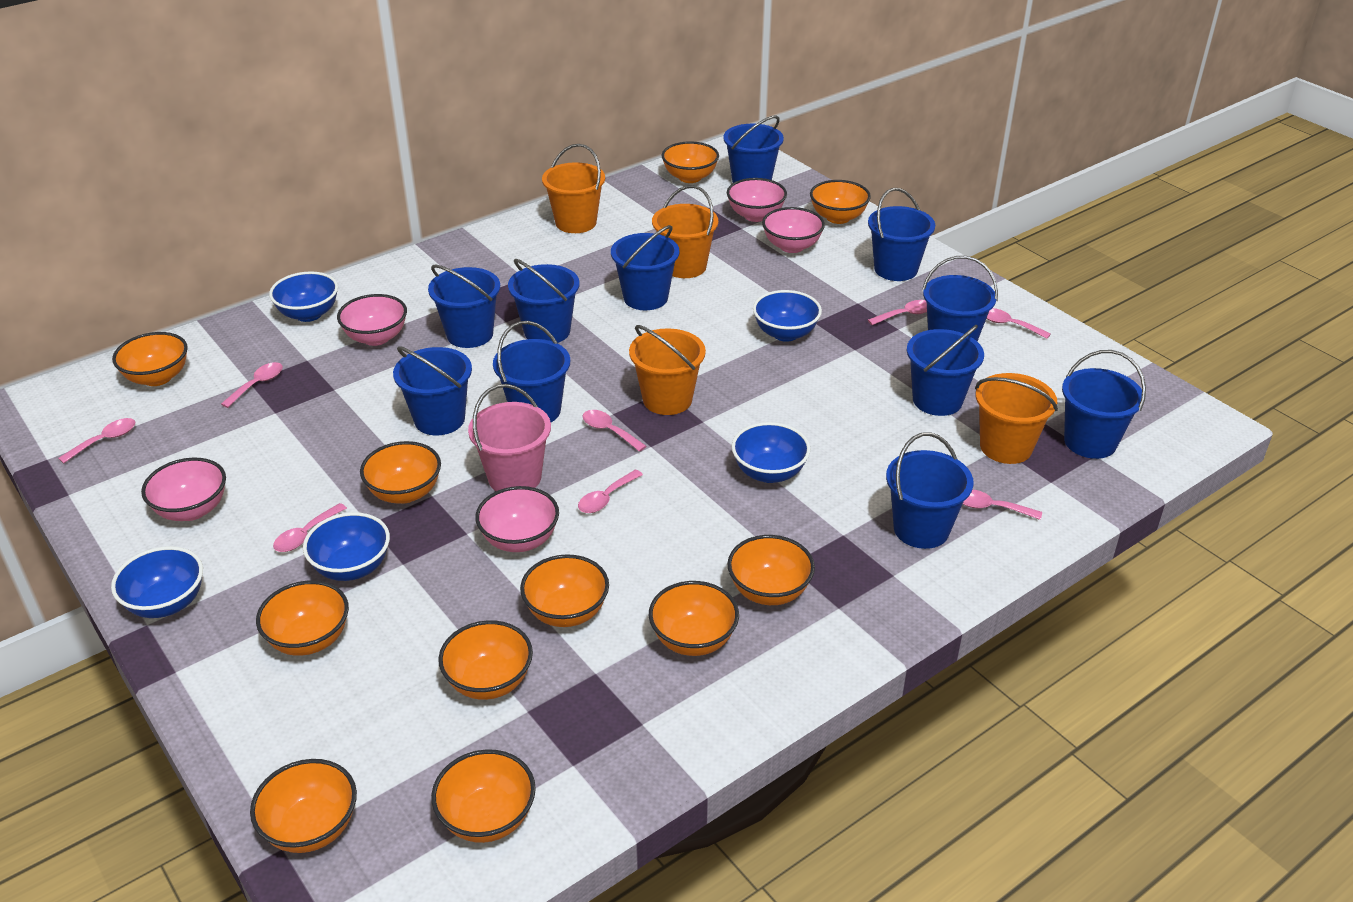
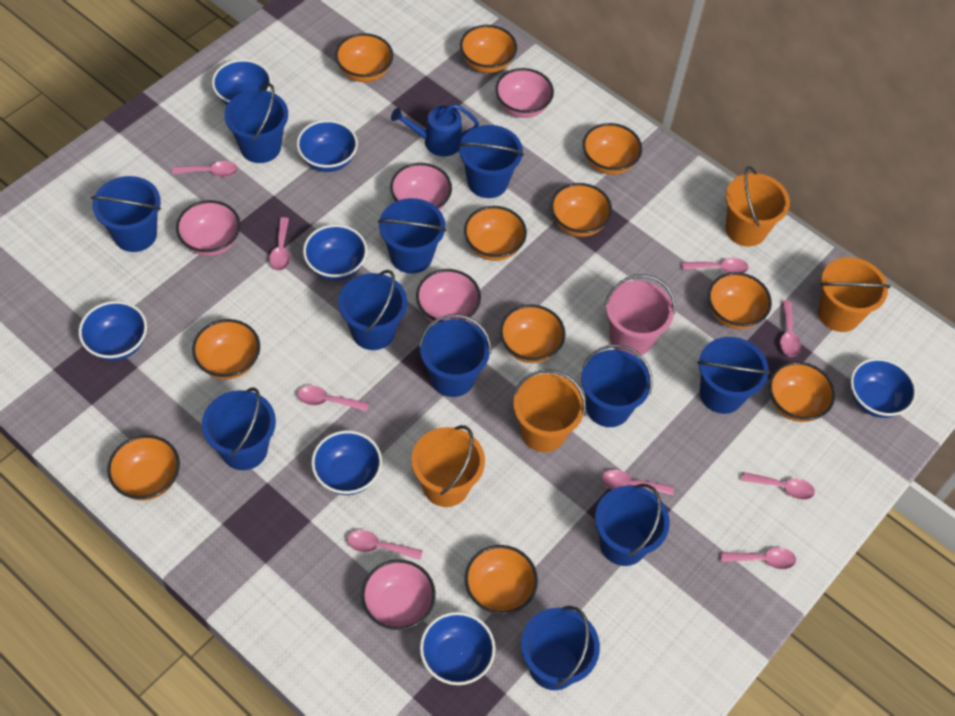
blue bowl: 5 -> 7
blue watering can: 0 -> 1
pink spoon: 8 -> 9

